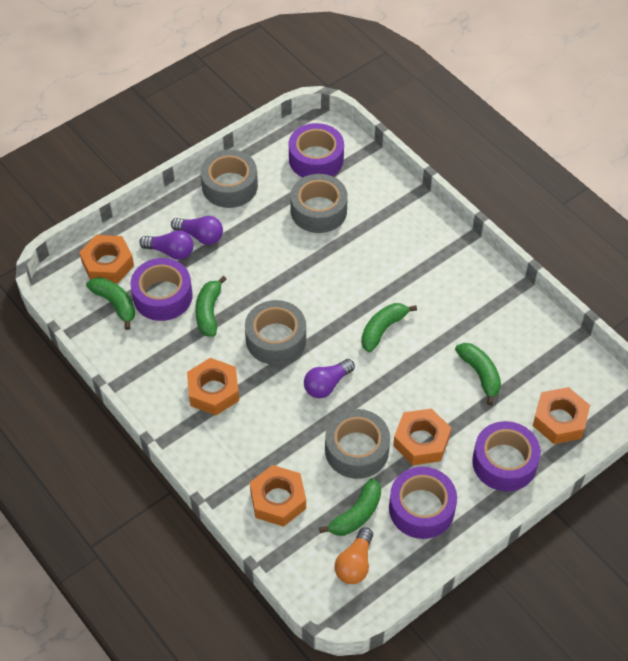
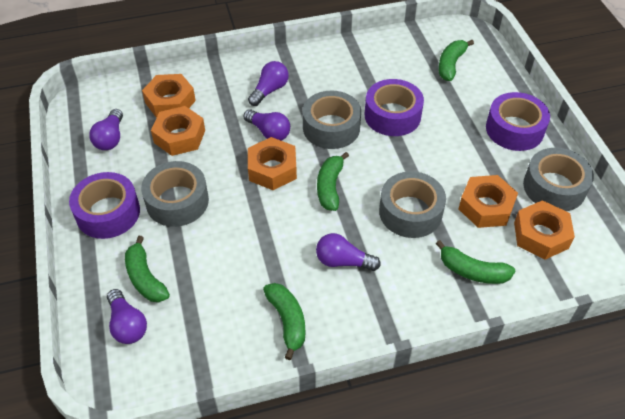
orange light bulb: 1 -> 0
purple light bulb: 3 -> 5
purple tape: 4 -> 3

